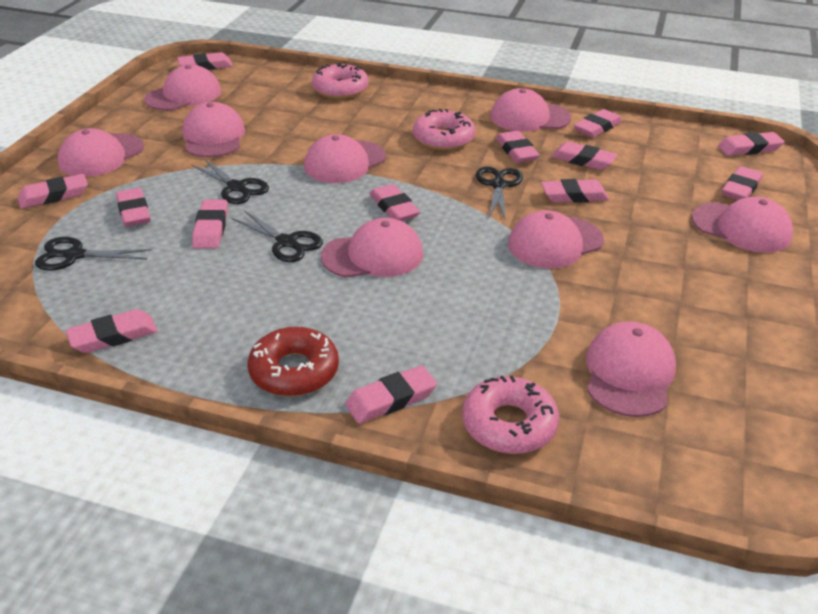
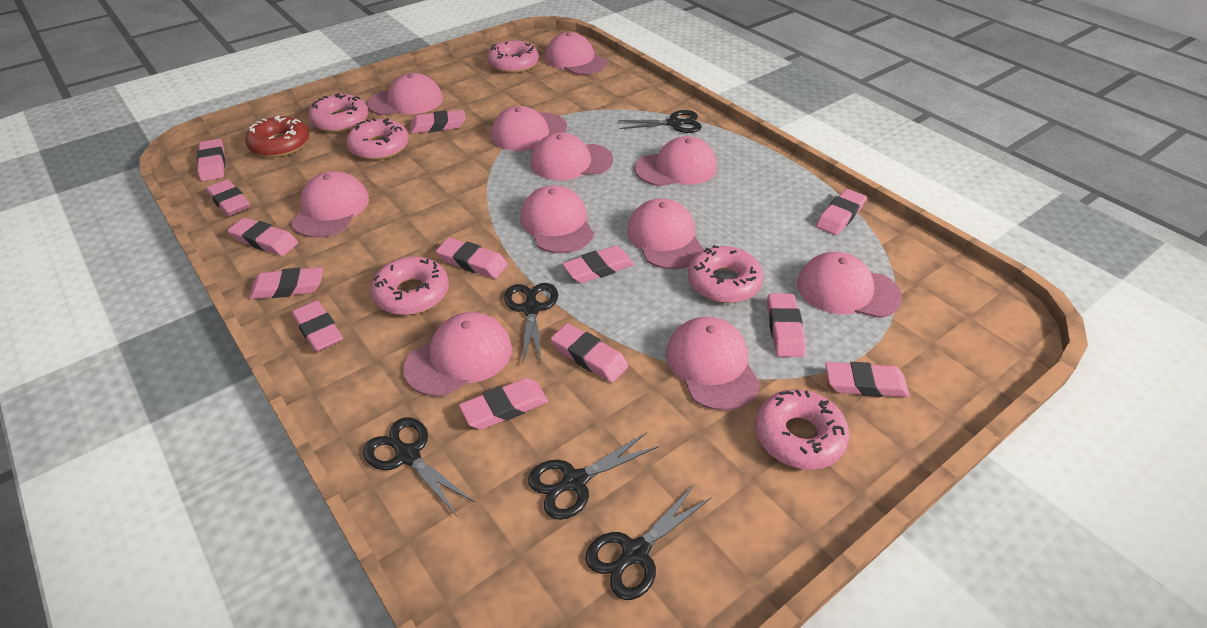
black scissors: 4 -> 5
pink cap: 9 -> 11
pink donut: 3 -> 6

